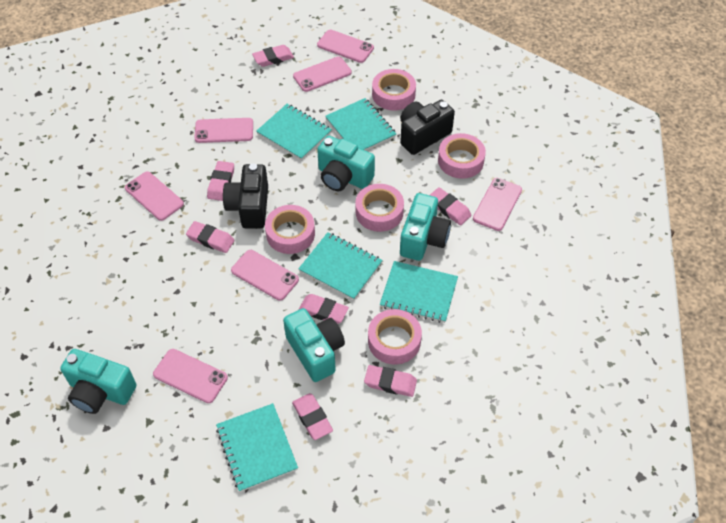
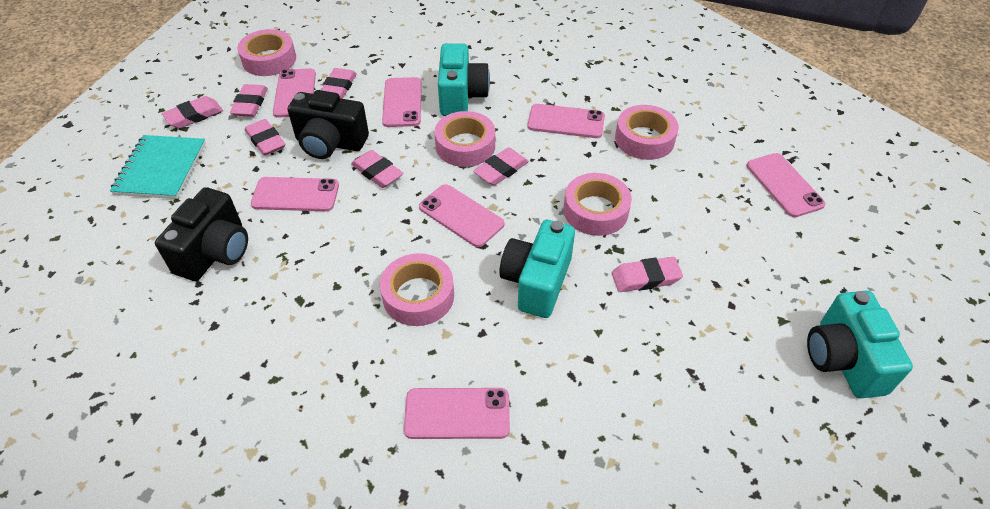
turquoise camera: 4 -> 3
turquoise notebook: 5 -> 1

